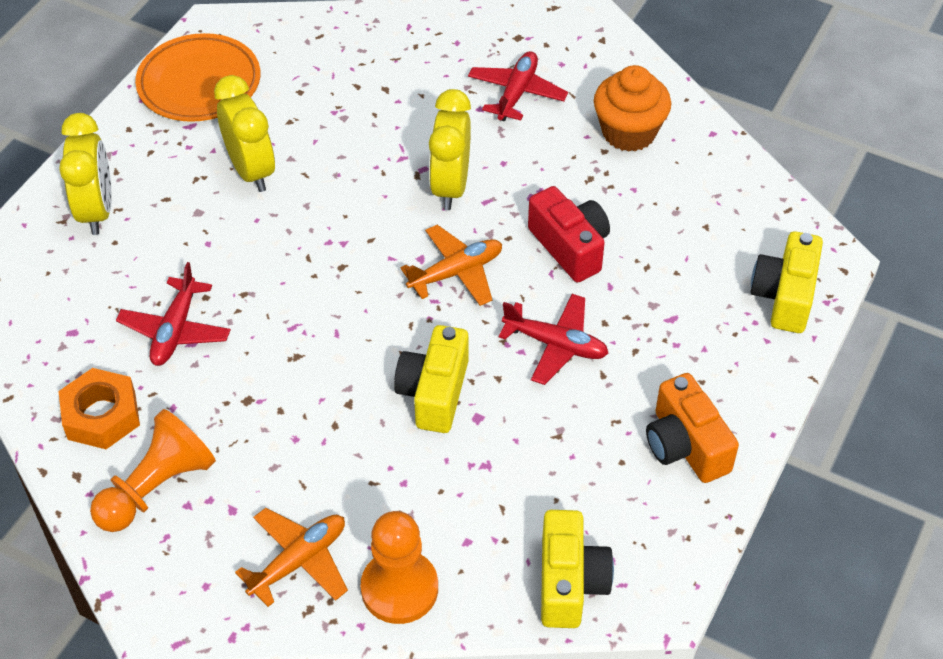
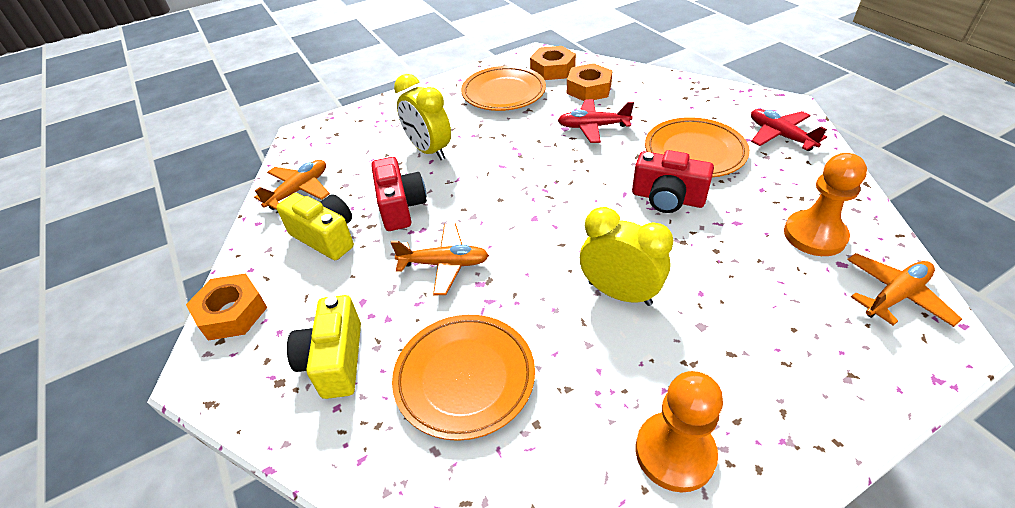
orange camera: 1 -> 0
orange cupcake: 1 -> 0
orange nut: 1 -> 3
orange plane: 2 -> 3
orange plate: 1 -> 3
red camera: 1 -> 2
red plane: 3 -> 2
yellow camera: 3 -> 2
yellow clock: 3 -> 2

